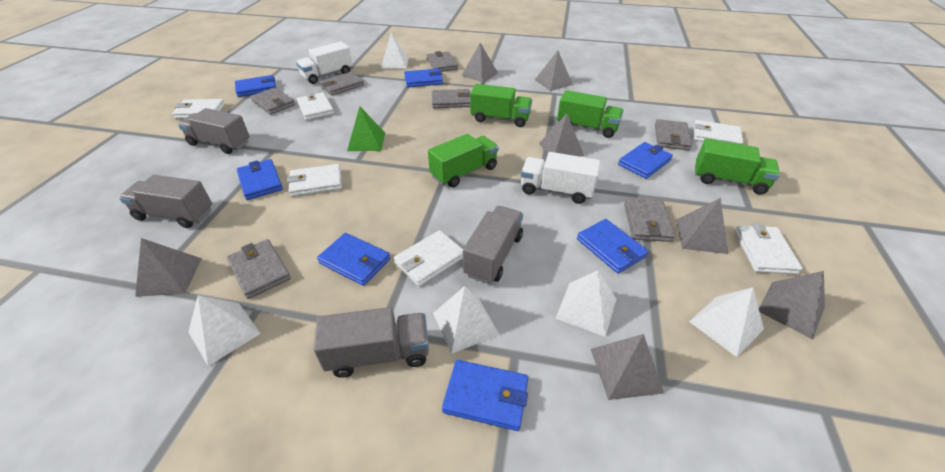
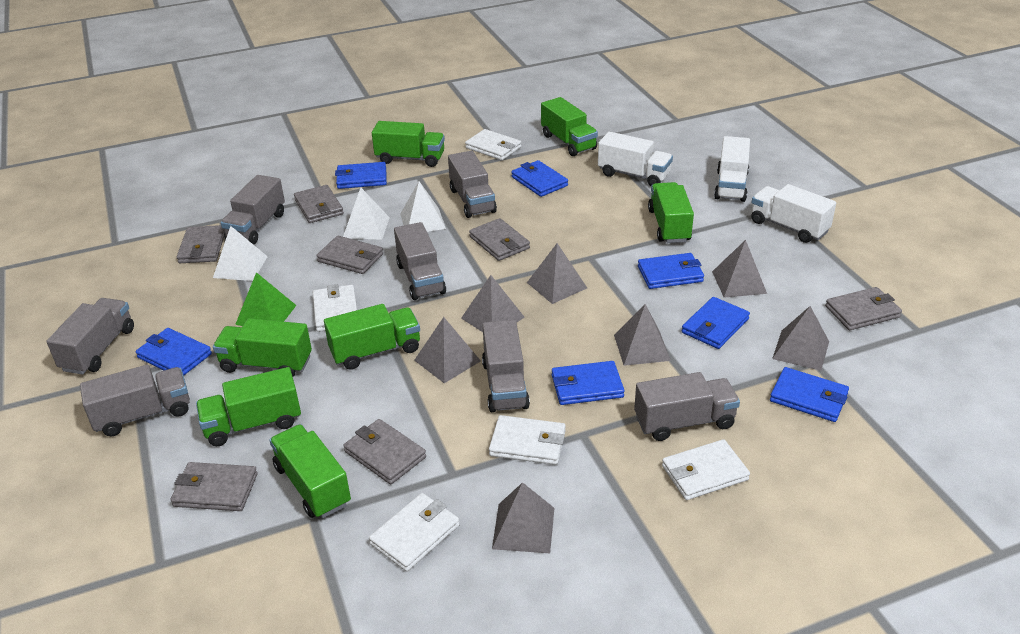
green truck: 4 -> 7
grey truck: 4 -> 7
white pyramid: 5 -> 3
white truck: 2 -> 3
white wallet: 6 -> 5

